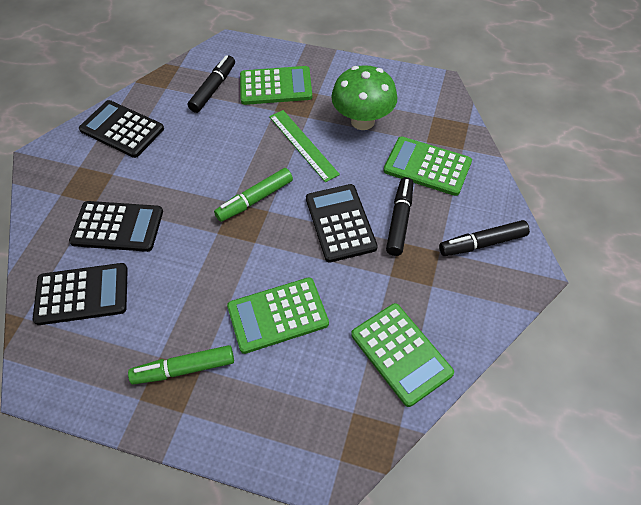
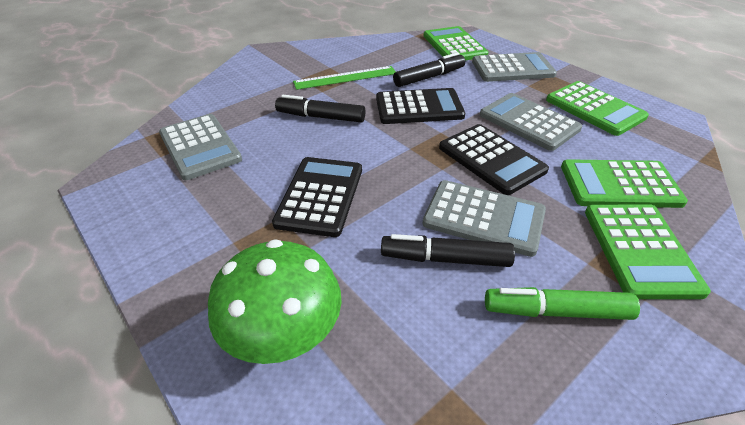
black calculator: 4 -> 3
green marker: 2 -> 1
grey calculator: 0 -> 4

